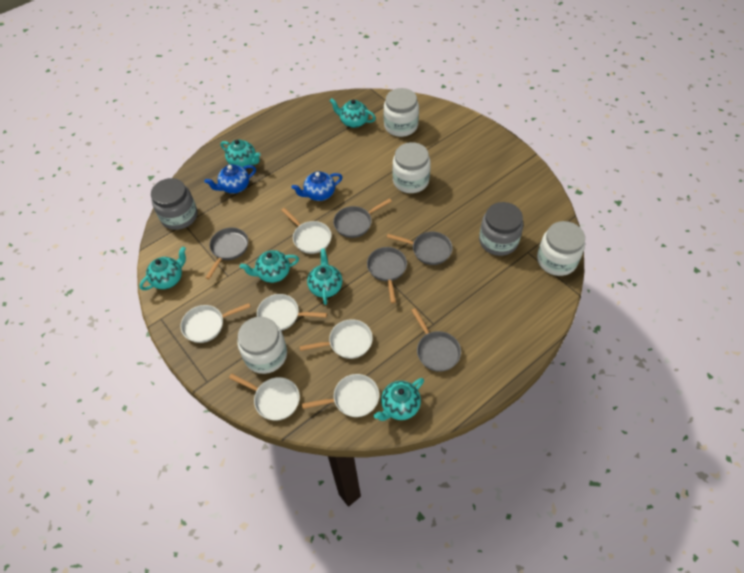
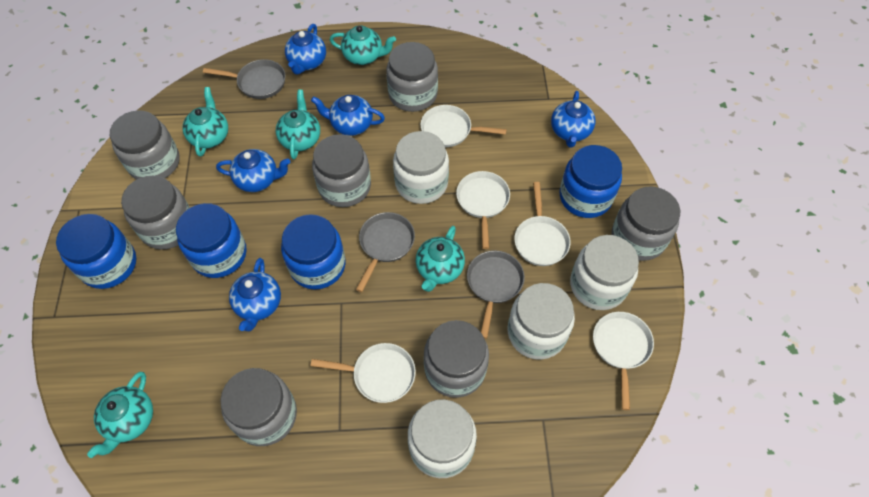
blue jar: 0 -> 4
blue teapot: 2 -> 5
grey jar: 2 -> 7
grey pan: 5 -> 3
turquoise teapot: 6 -> 5
white pan: 6 -> 5

